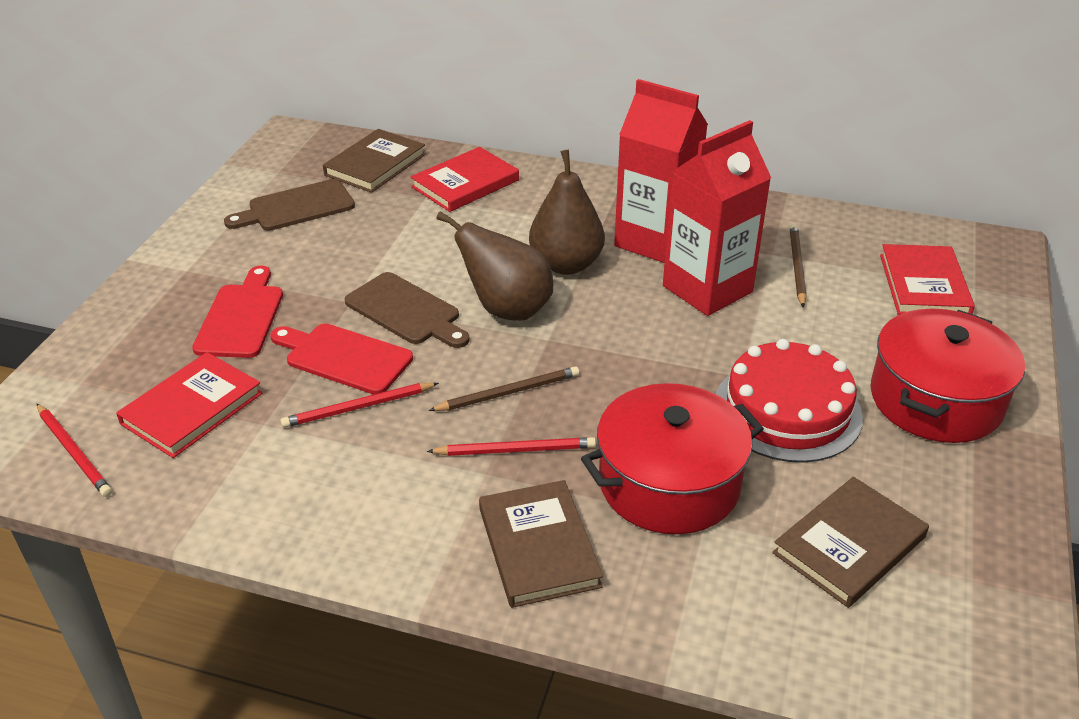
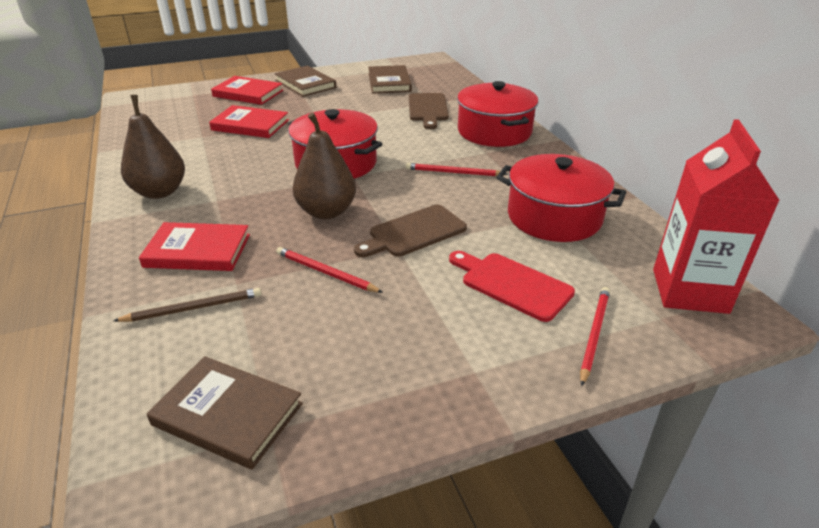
brown pencil: 2 -> 1
red cake: 1 -> 0
red carton: 2 -> 1
red cutting board: 2 -> 1
red pot: 2 -> 3

